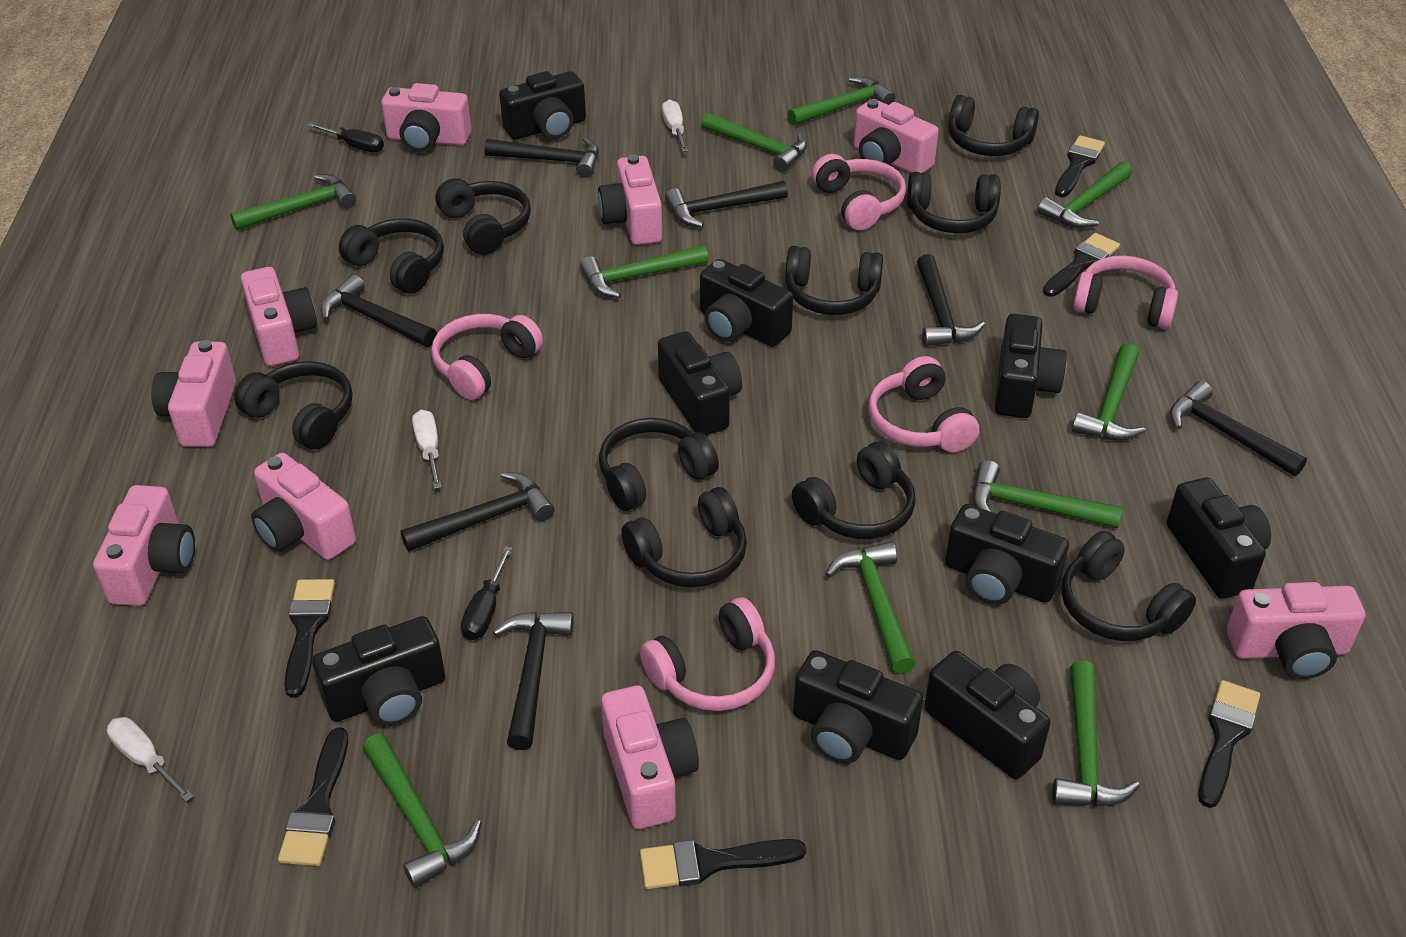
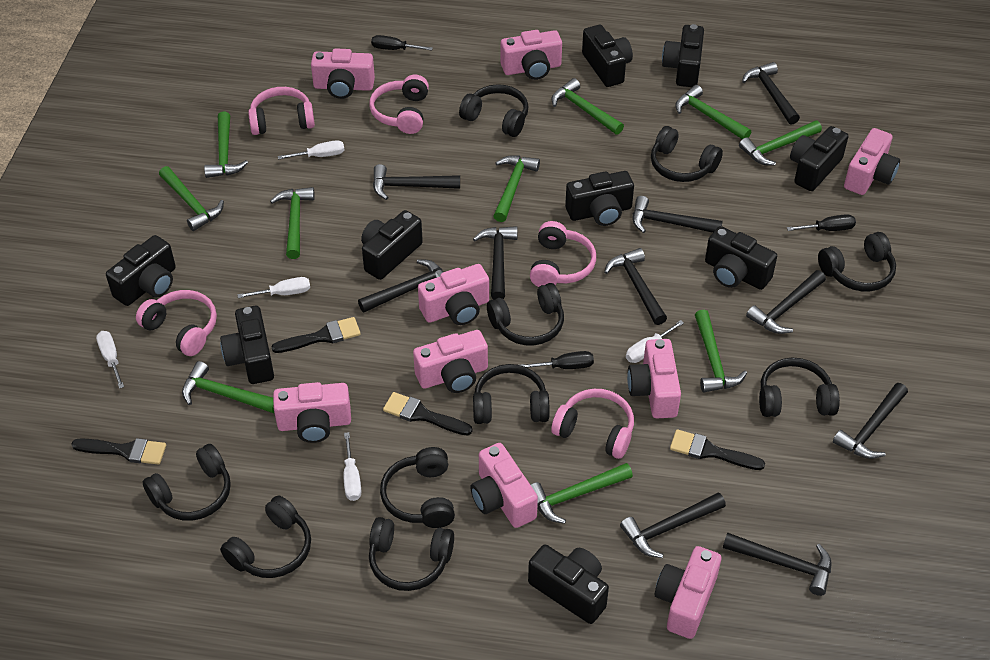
black brush: 6 -> 4
black hammer: 7 -> 10
black screwdriver: 2 -> 3
white screwdriver: 3 -> 5

